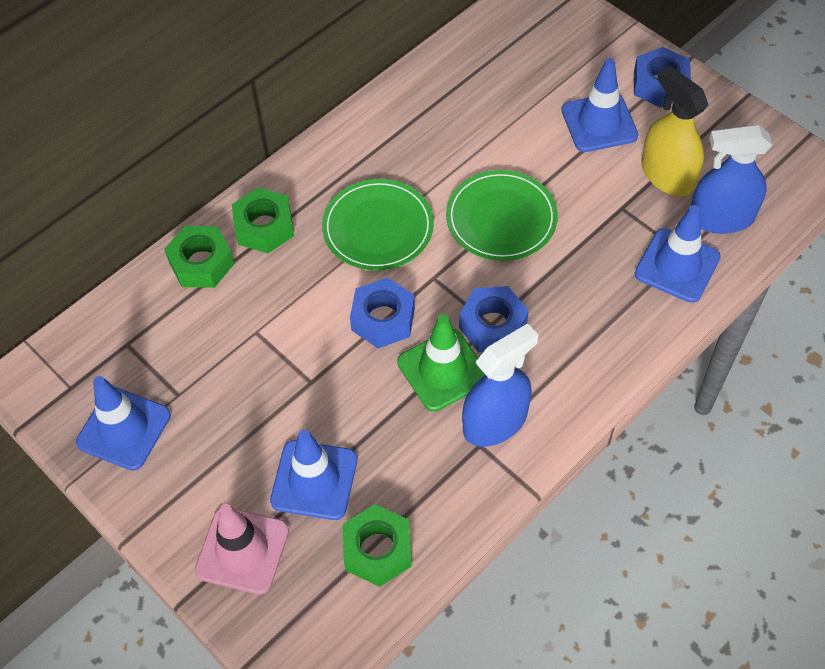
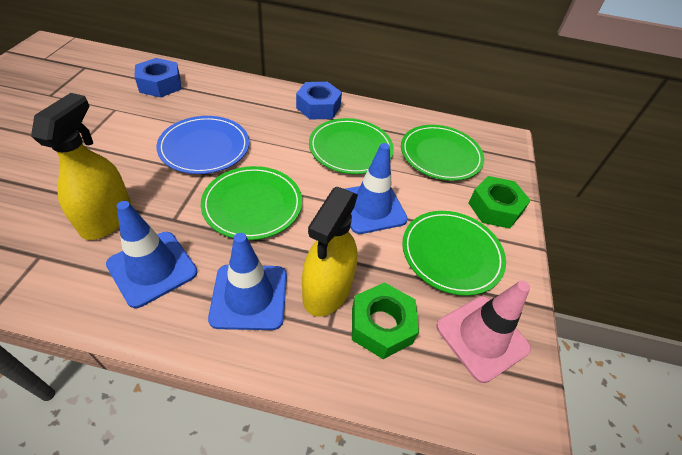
blue nut: 3 -> 2
blue plate: 0 -> 1
blue spray bottle: 2 -> 0
blue traffic cone: 4 -> 3
green nut: 3 -> 2
green plate: 2 -> 4
green traffic cone: 1 -> 0
yellow spray bottle: 1 -> 2

